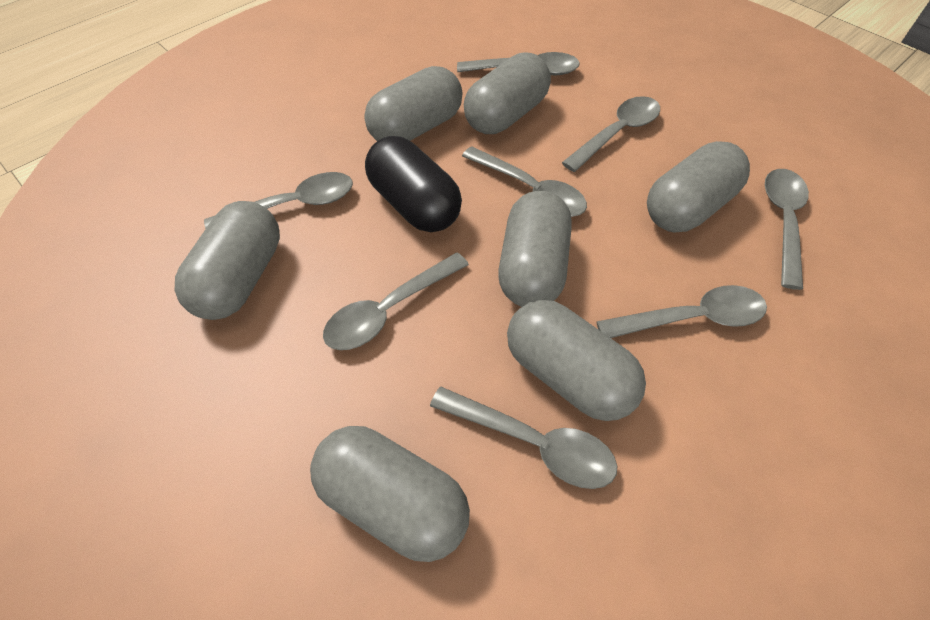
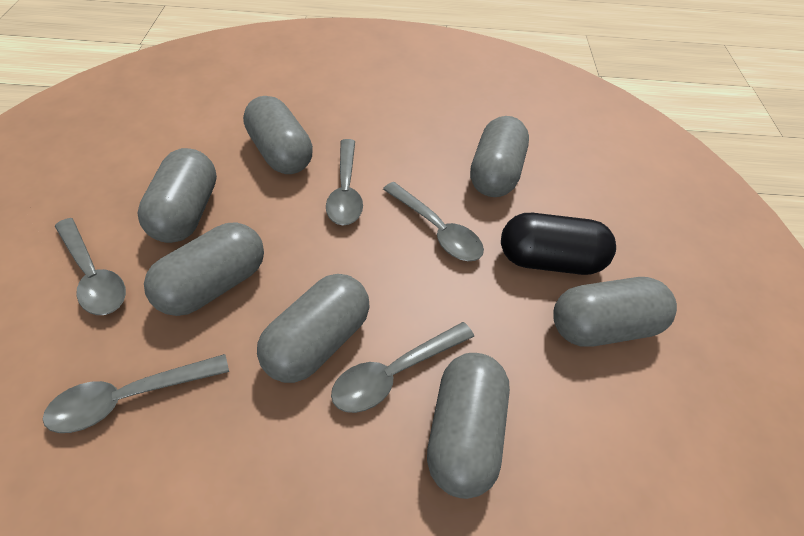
grey spoon: 8 -> 5

